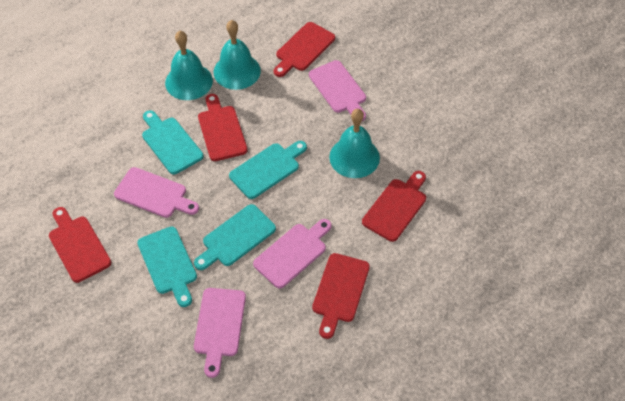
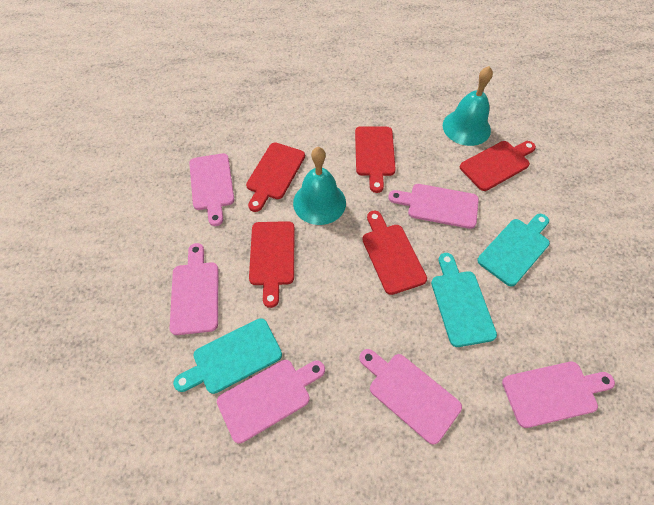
pink cutting board: 4 -> 6
turquoise bell: 3 -> 2
turquoise cutting board: 4 -> 3

